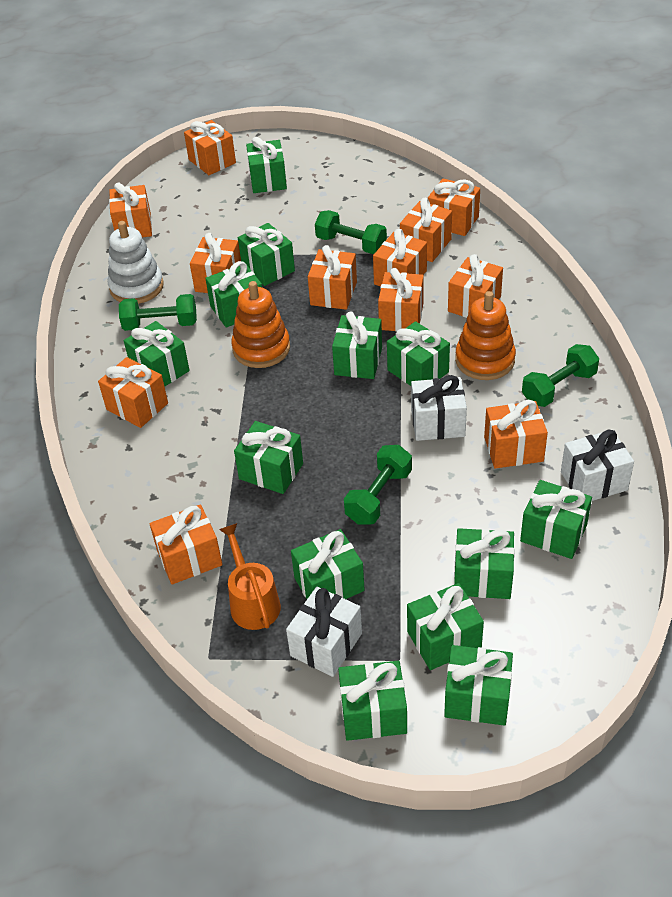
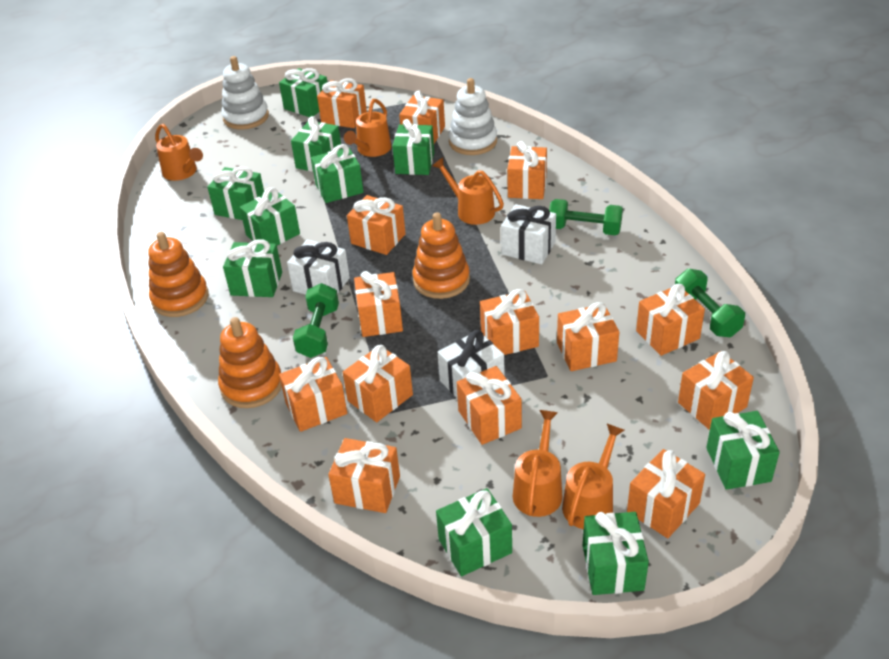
green dumbbell: 4 -> 3
green gift: 13 -> 10
orange gift: 12 -> 14
orange stacking toy: 2 -> 3
orange watering can: 1 -> 5
white stacking toy: 1 -> 2

